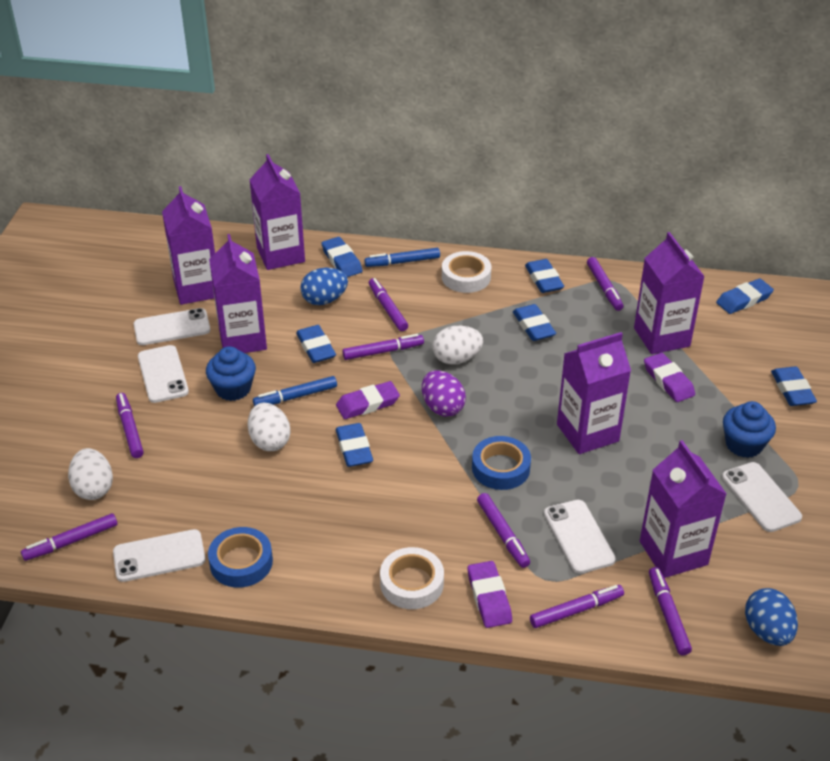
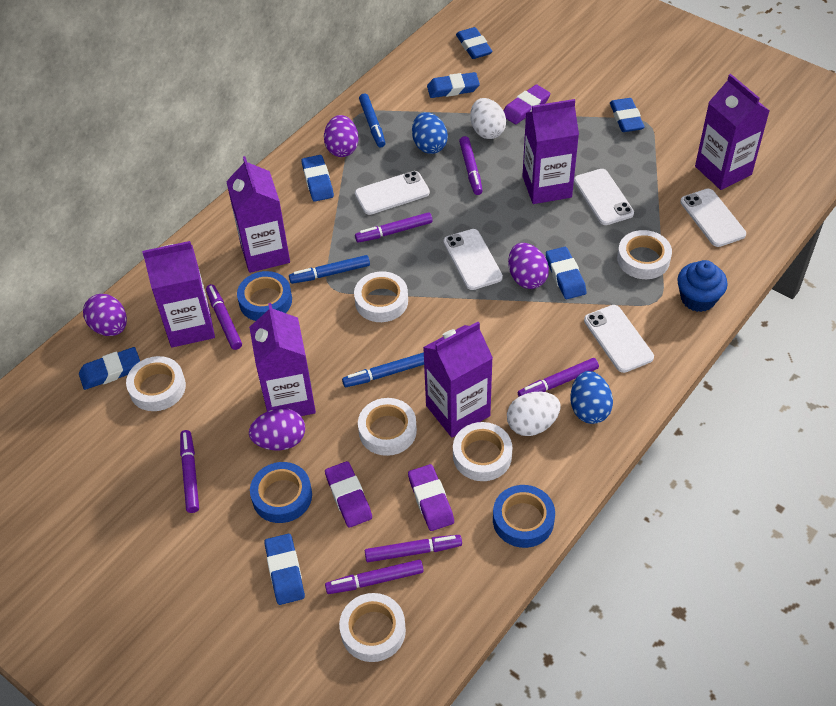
blue cupcake: 2 -> 1
blue marker: 2 -> 3
blue tape: 2 -> 3
purple egg: 1 -> 4
purple marker: 8 -> 7
white egg: 3 -> 2
white tape: 2 -> 6

